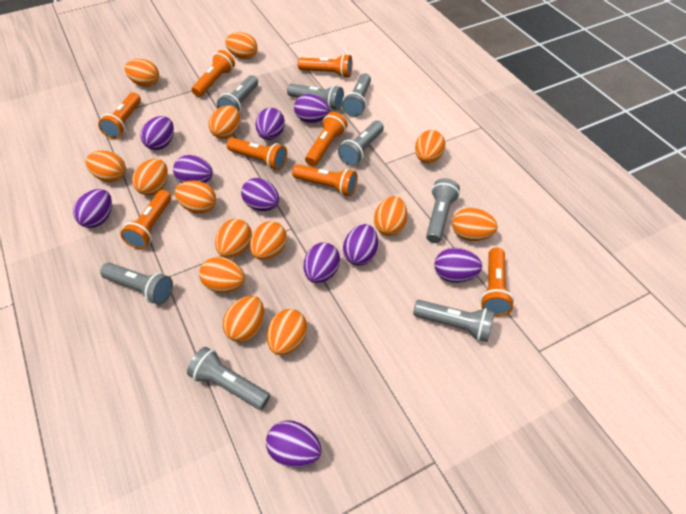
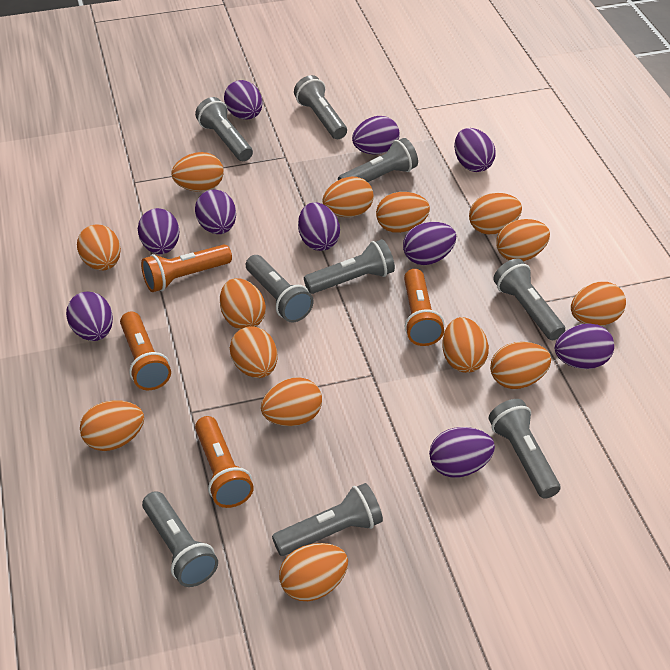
grey flashlight: 8 -> 9
orange flashlight: 8 -> 4

